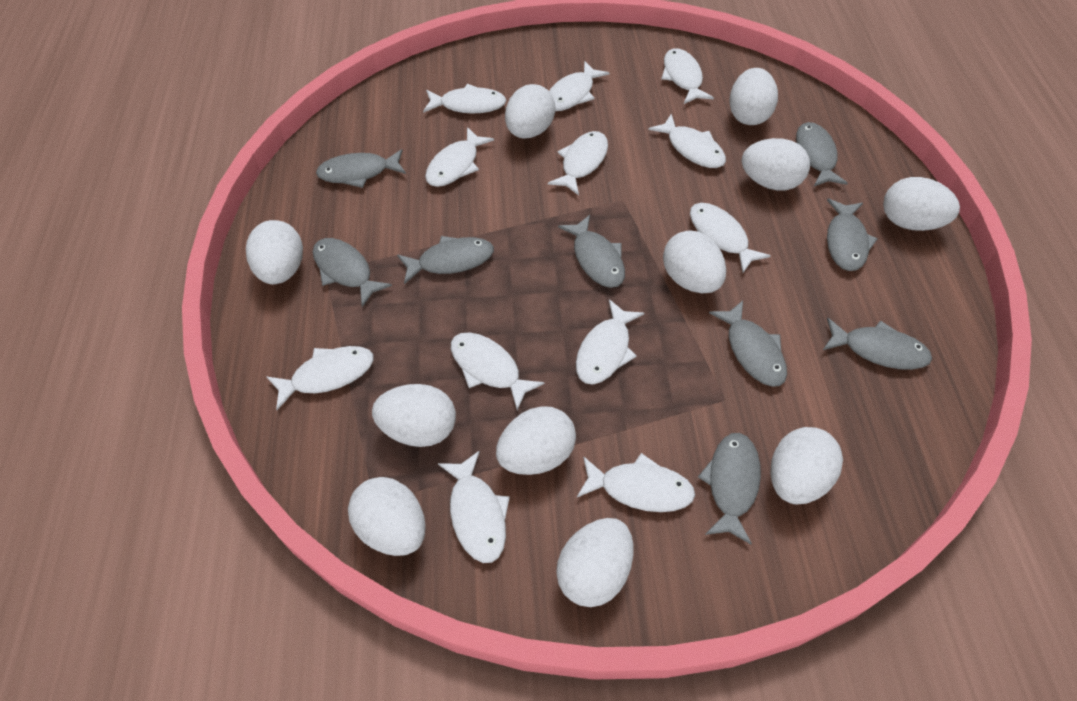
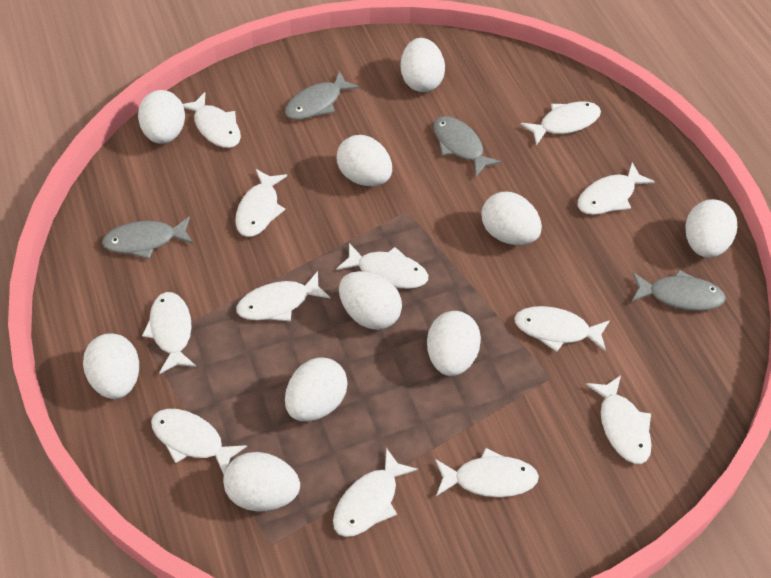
grey fish: 9 -> 4
white egg: 11 -> 10

